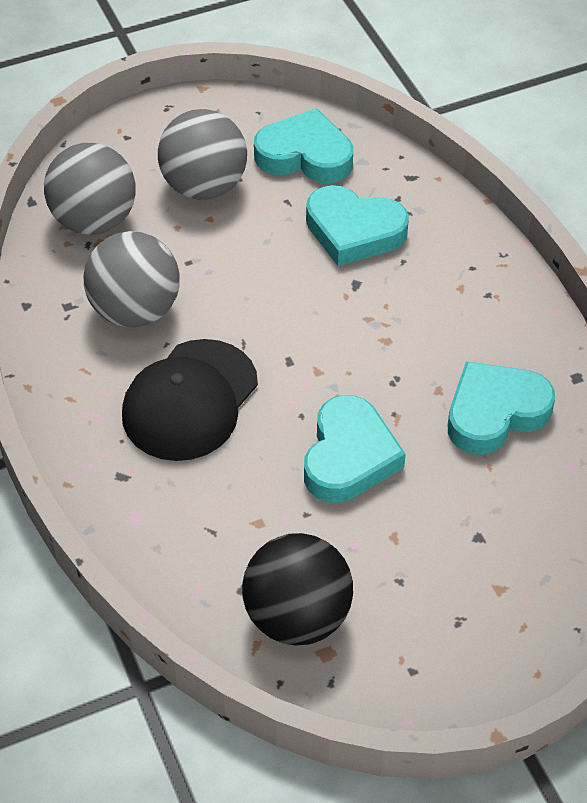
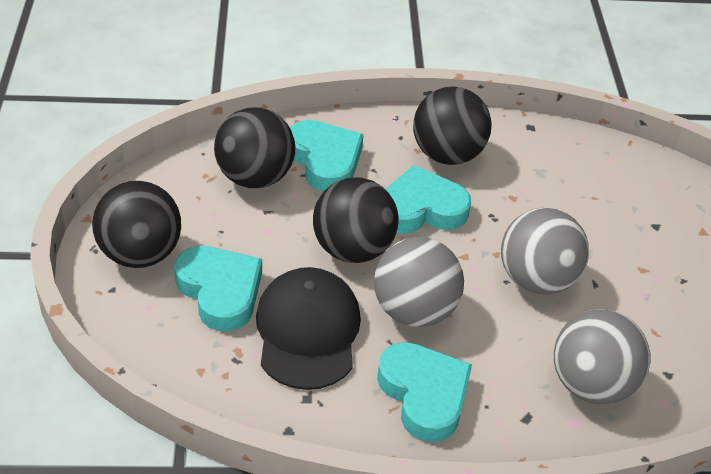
black ball: 1 -> 4

